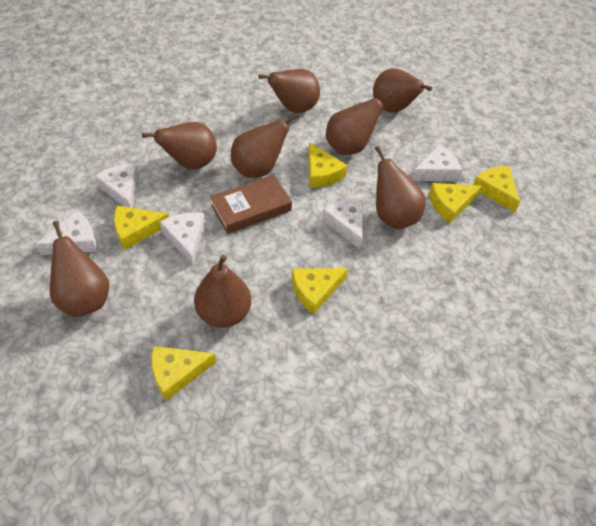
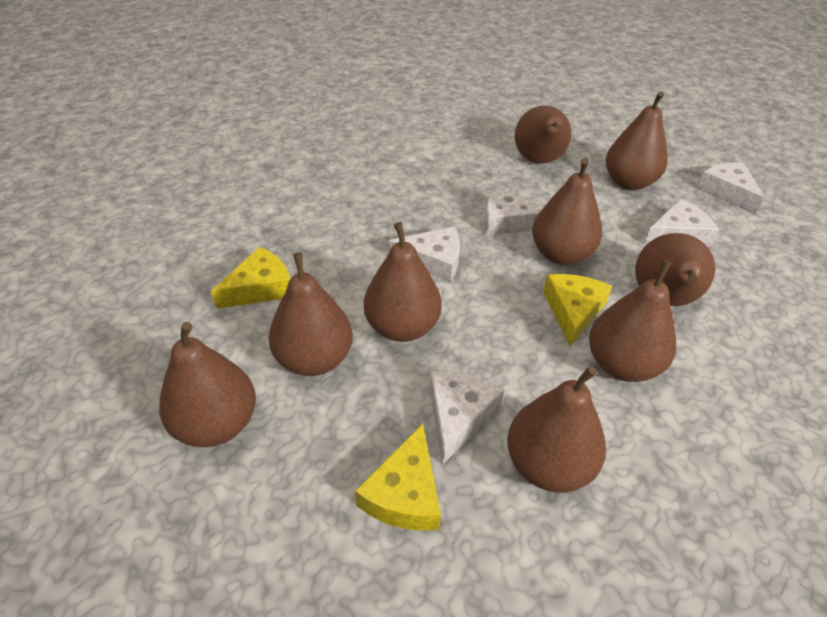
brown book: 1 -> 0
brown pear: 8 -> 9
yellow cheese: 6 -> 3

